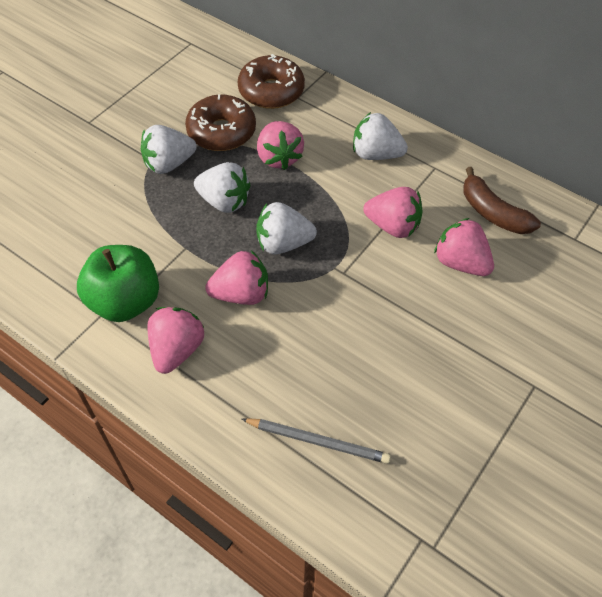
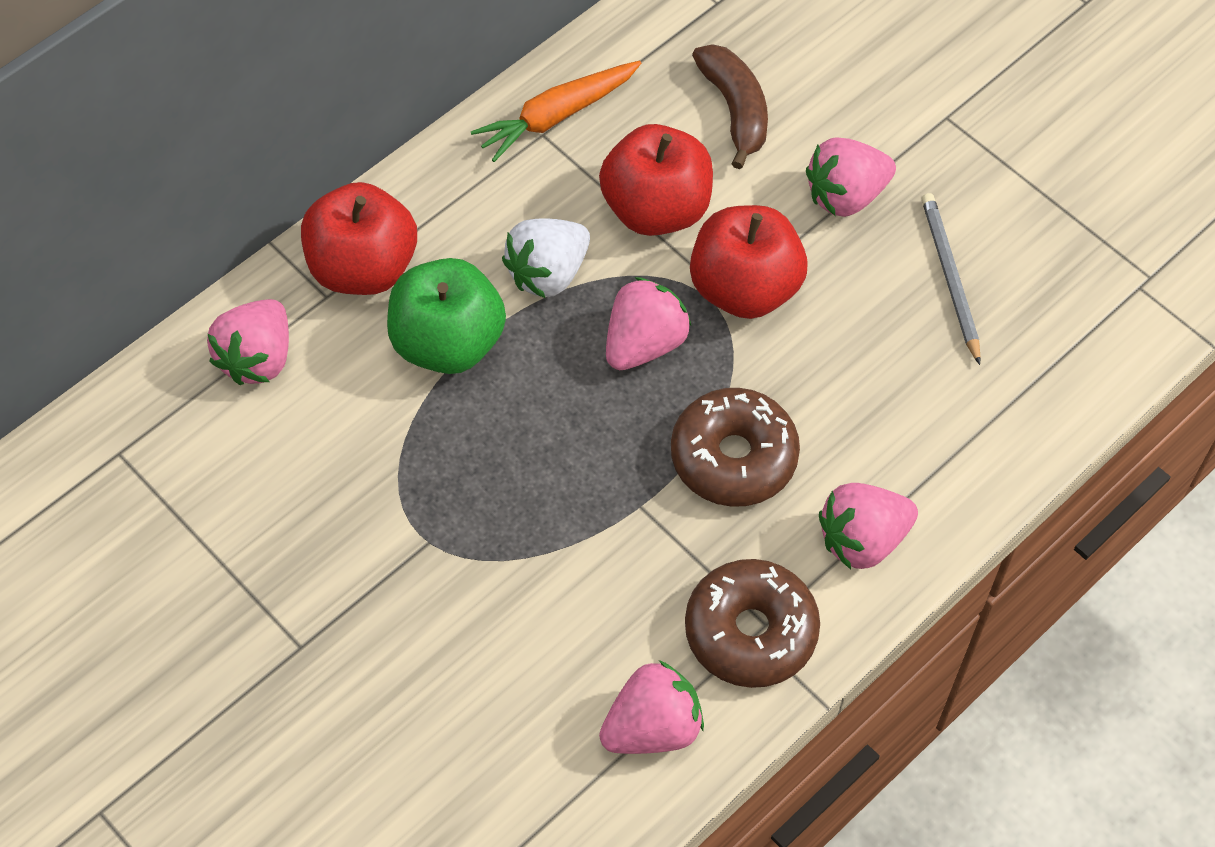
orange carrot: 0 -> 1
red apple: 0 -> 3
white strawberry: 4 -> 1

